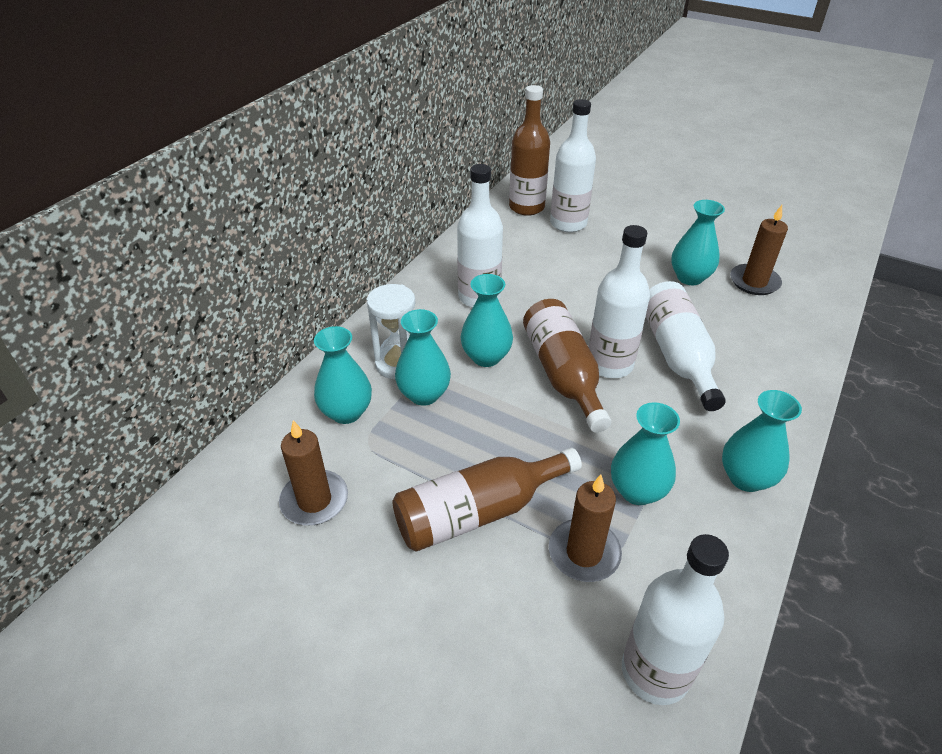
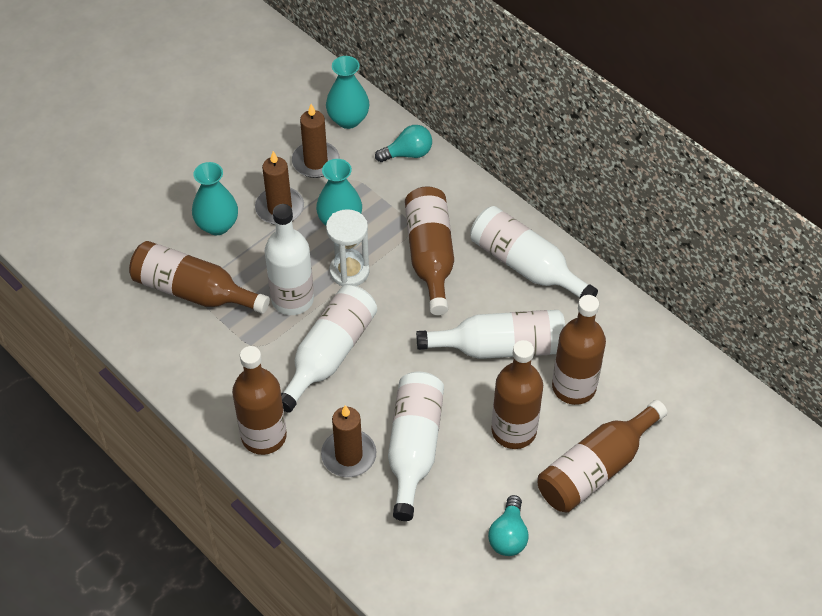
brown bottle: 3 -> 6
turquoise light bulb: 0 -> 2
turquoise vase: 6 -> 3

